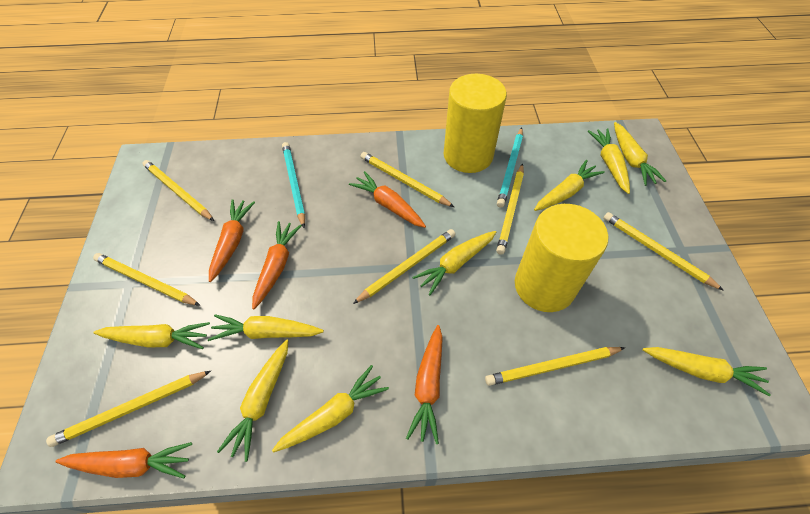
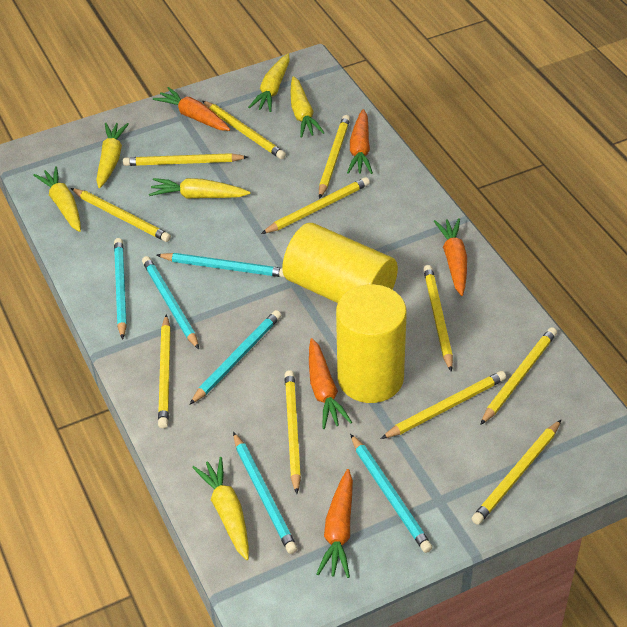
turquoise pencil: 2 -> 6
yellow carrot: 9 -> 6
yellow pencil: 8 -> 11

